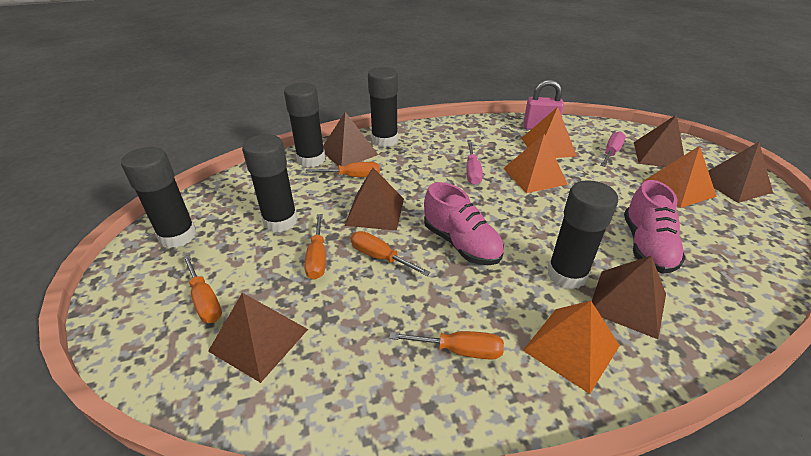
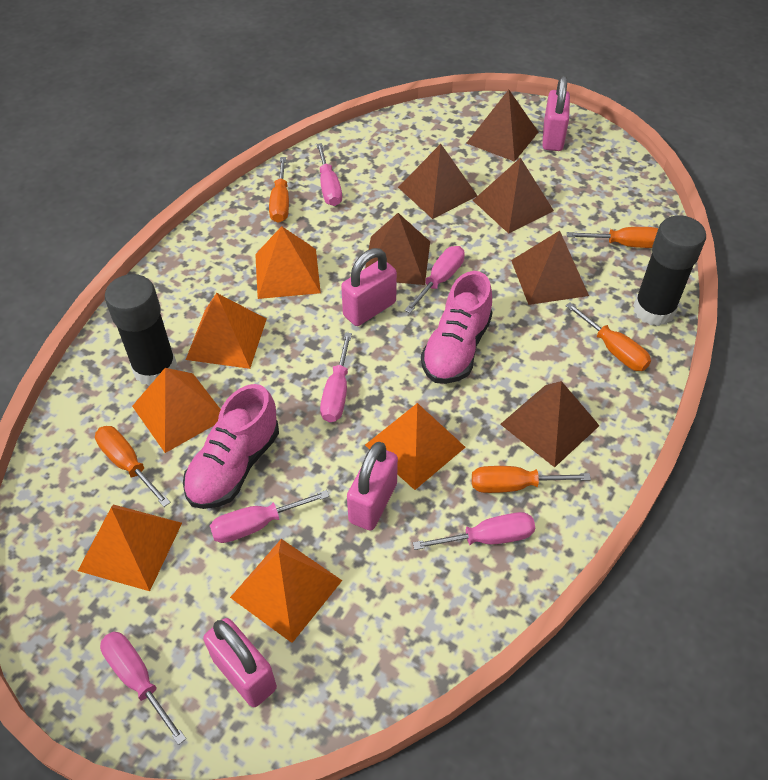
black glue stick: 5 -> 2
orange pyramid: 4 -> 6
pink padlock: 1 -> 4
pink screwdriver: 2 -> 6

